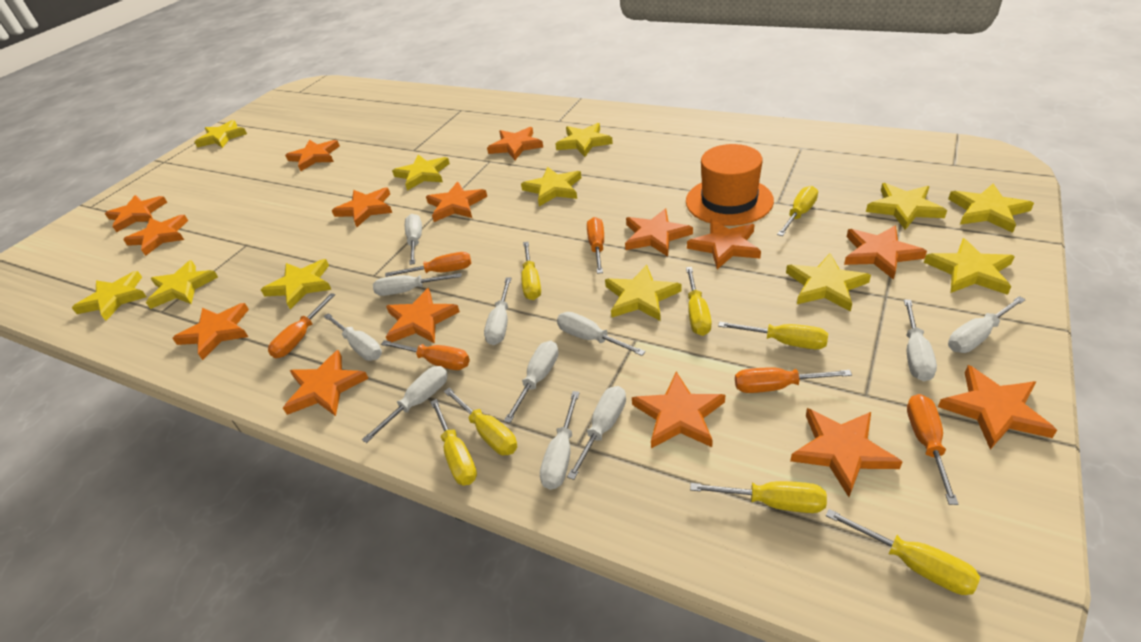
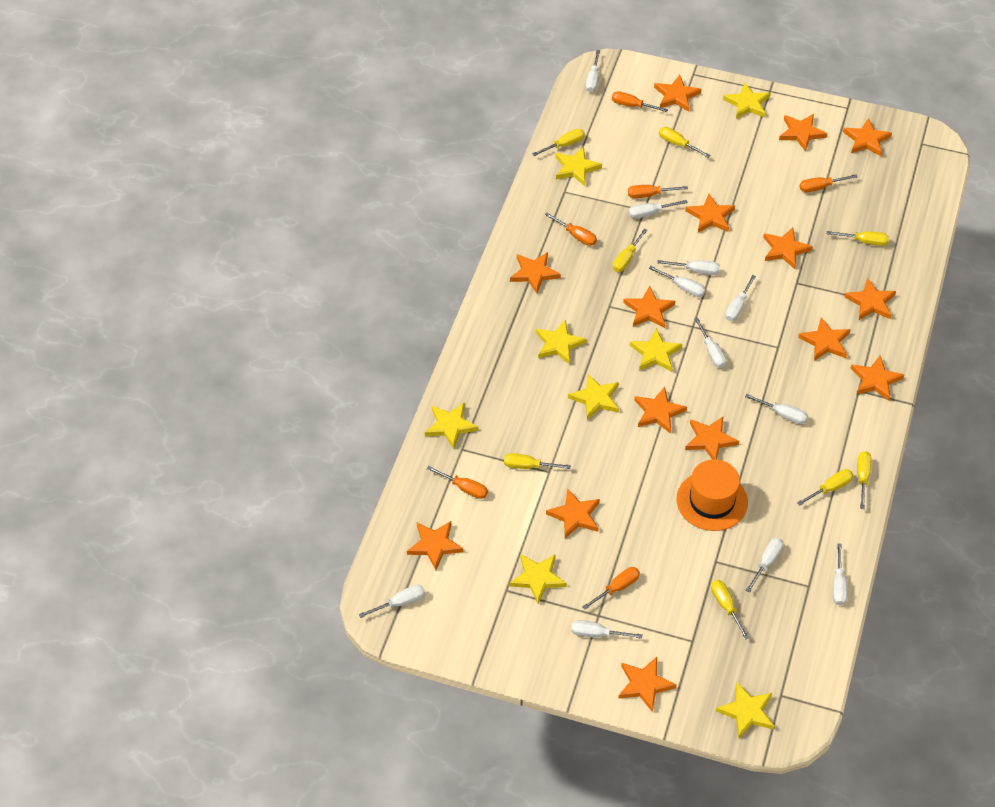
yellow star: 12 -> 8

